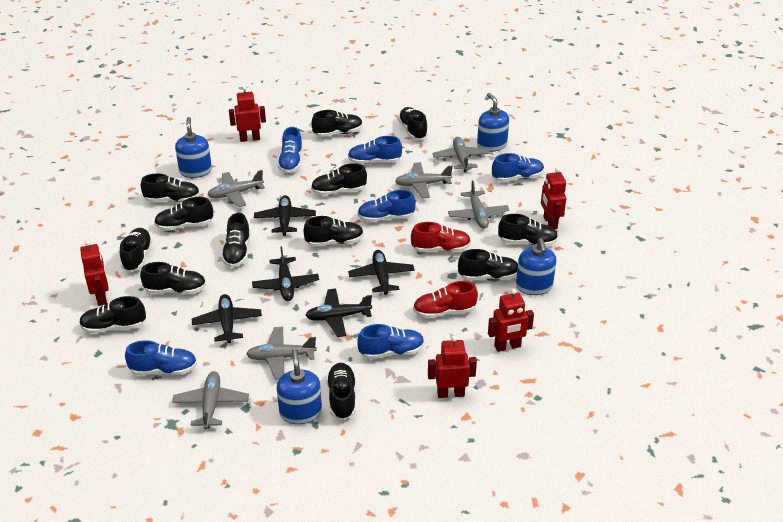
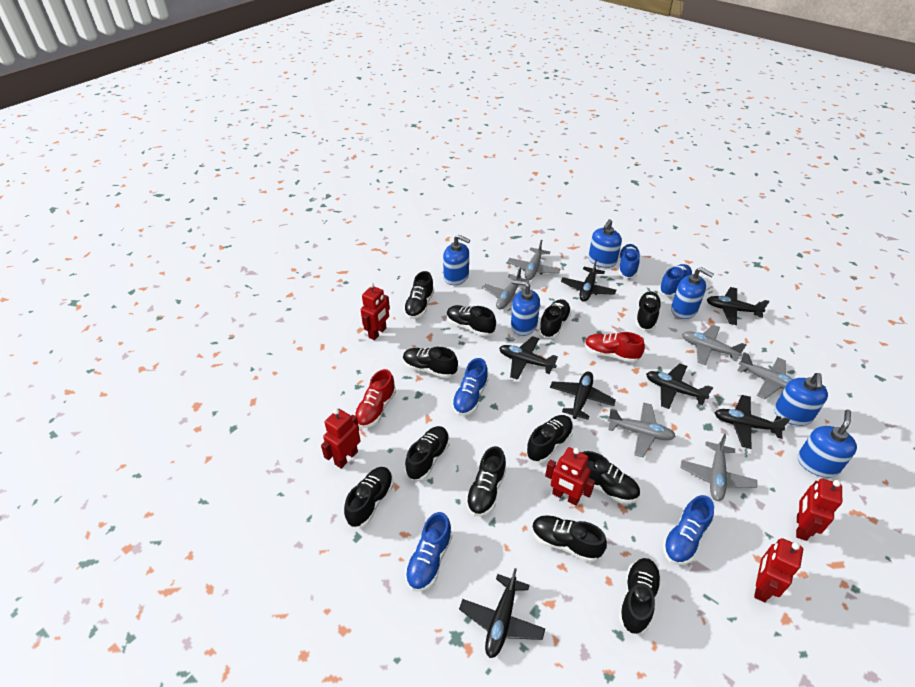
black plane: 5 -> 7
black shoe: 13 -> 12
blue shoe: 6 -> 5
blue soap dispenser: 4 -> 6

